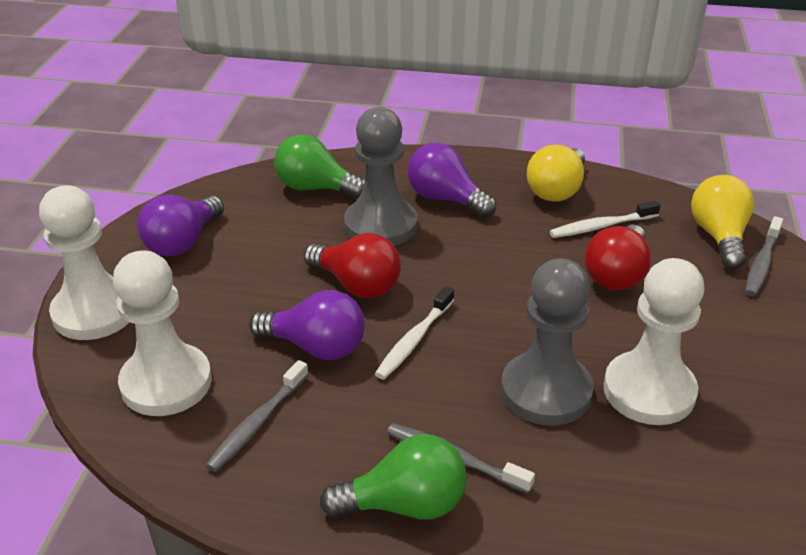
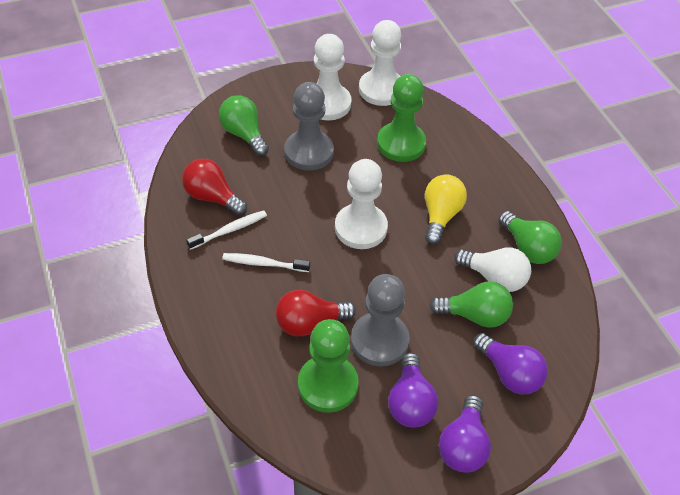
green light bulb: 2 -> 3
green pawn: 0 -> 2
grey toothbrush: 3 -> 0
white light bulb: 0 -> 1
yellow light bulb: 2 -> 1

